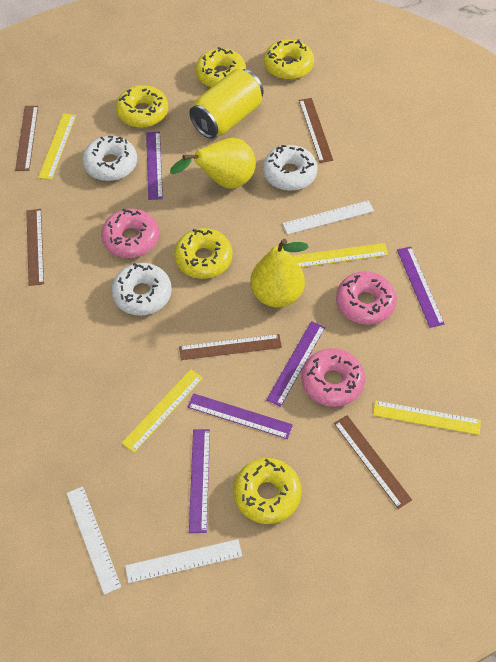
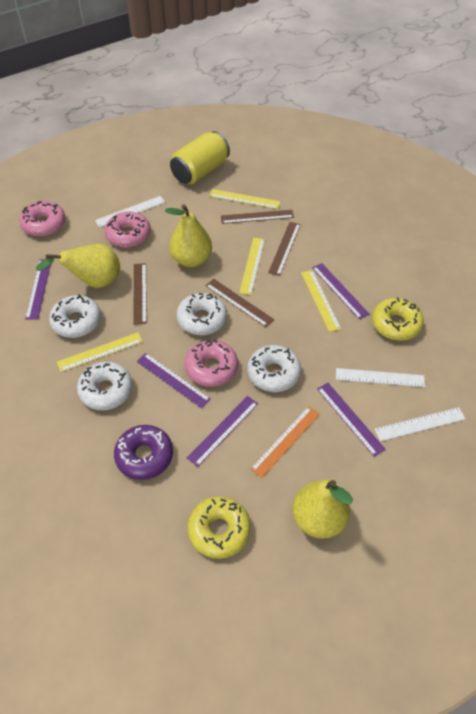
brown ruler: 5 -> 4
orange ruler: 0 -> 1
purple donut: 0 -> 1
white donut: 3 -> 4
yellow donut: 5 -> 2
yellow pear: 2 -> 3

